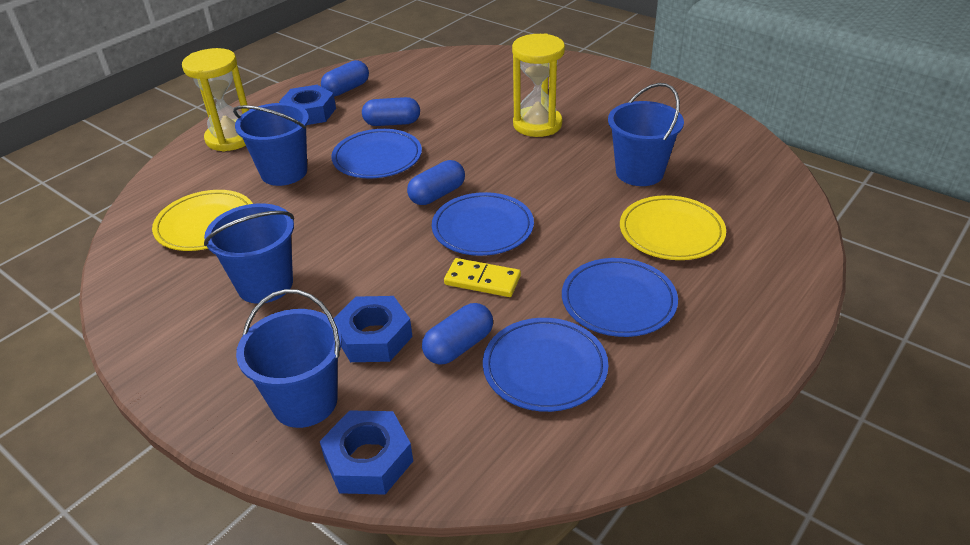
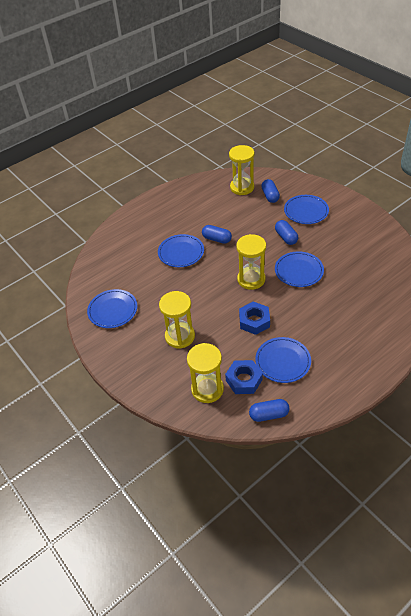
blue bucket: 4 -> 0
blue nut: 3 -> 2
blue plate: 4 -> 5
yellow domino: 1 -> 0
yellow hourglass: 2 -> 4
yellow plate: 2 -> 0

